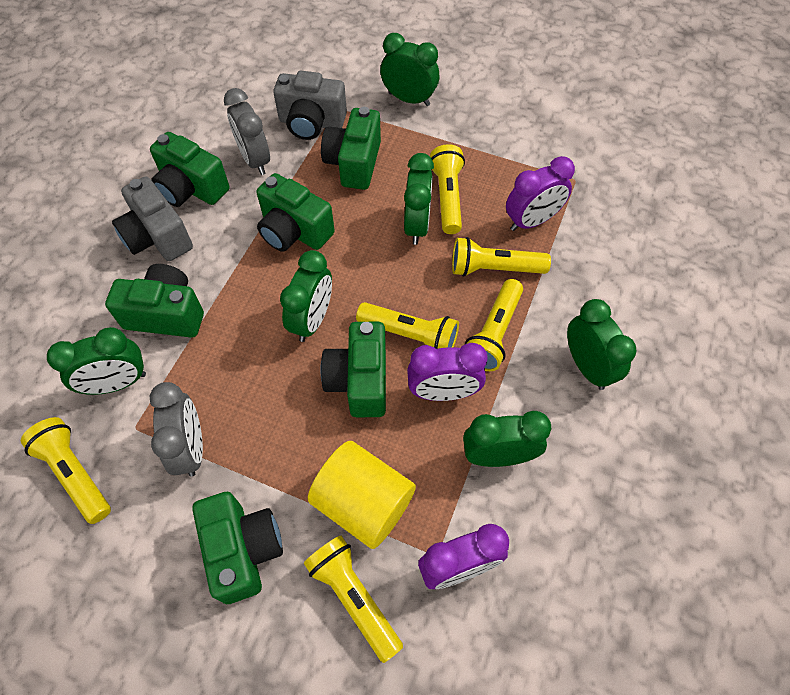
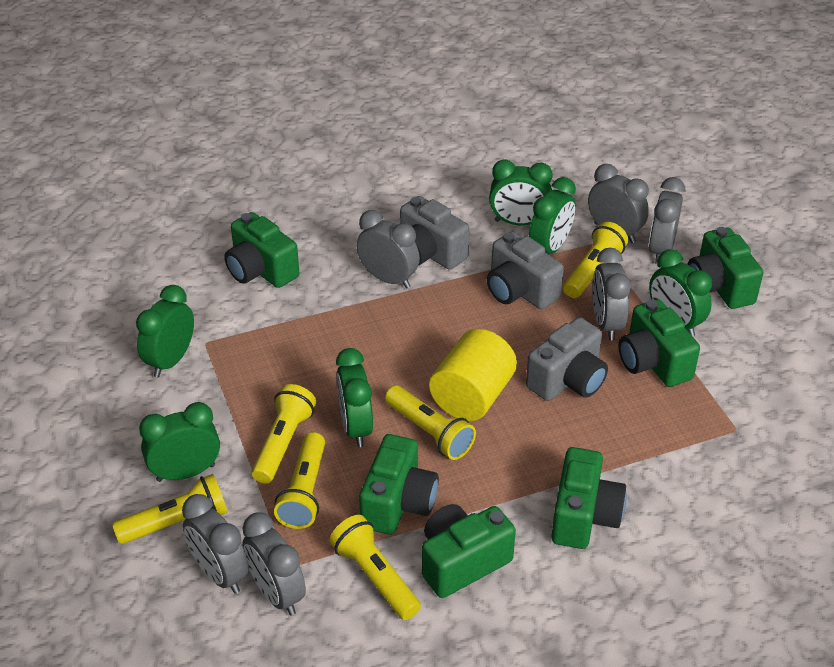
grey camera: 2 -> 3
grey clock: 2 -> 6
purple clock: 3 -> 0

